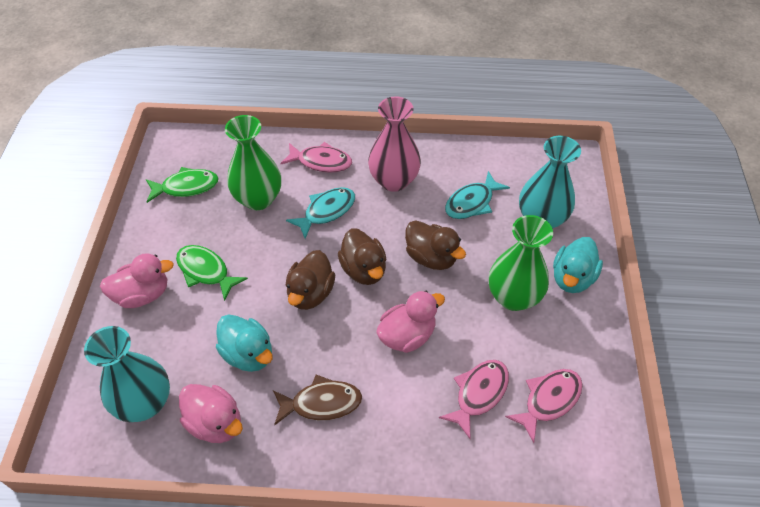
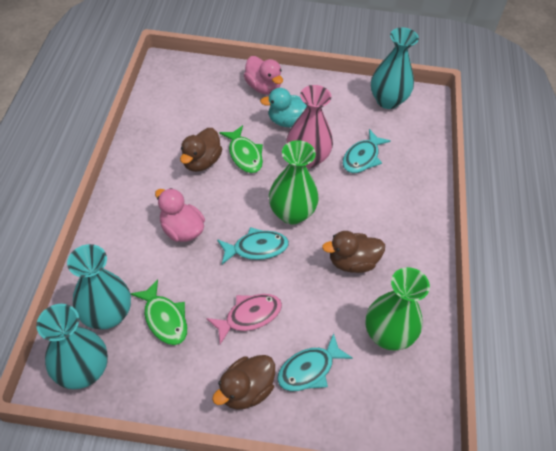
brown fish: 1 -> 0
pink duck: 3 -> 2
pink fish: 3 -> 1
turquoise duck: 2 -> 1
turquoise fish: 2 -> 3
turquoise vase: 2 -> 3

